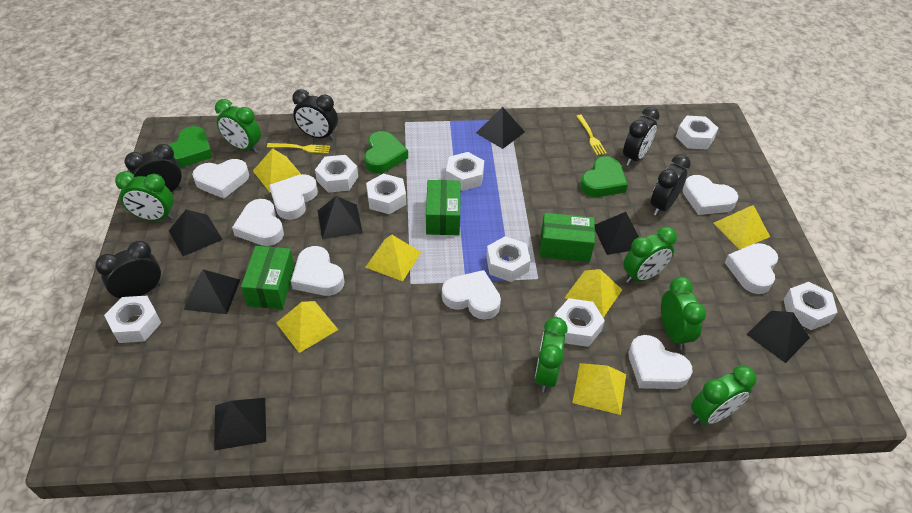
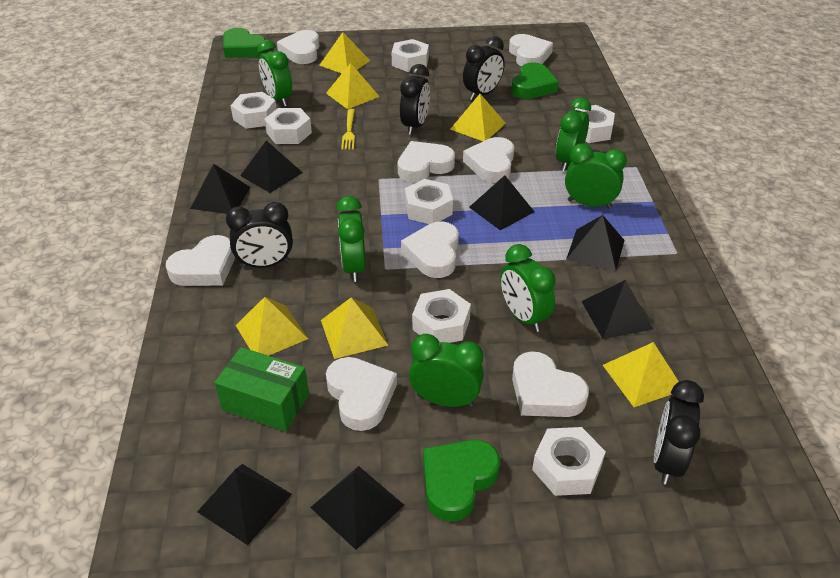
black clock: 5 -> 4
green box: 3 -> 1
white nut: 8 -> 7
yellow fork: 2 -> 1

